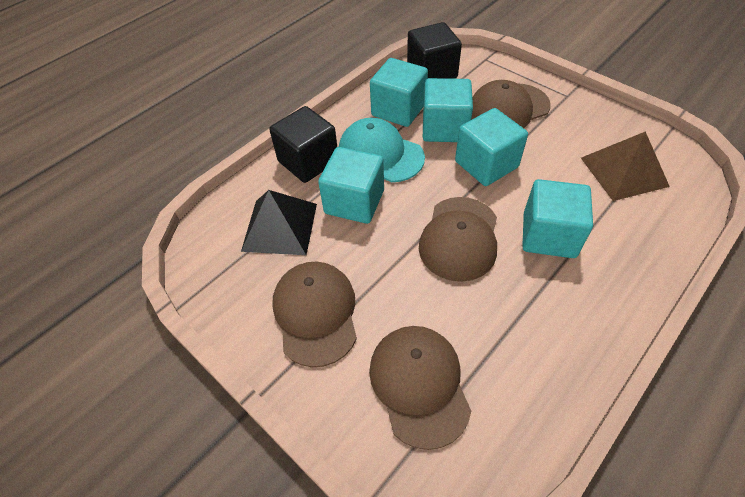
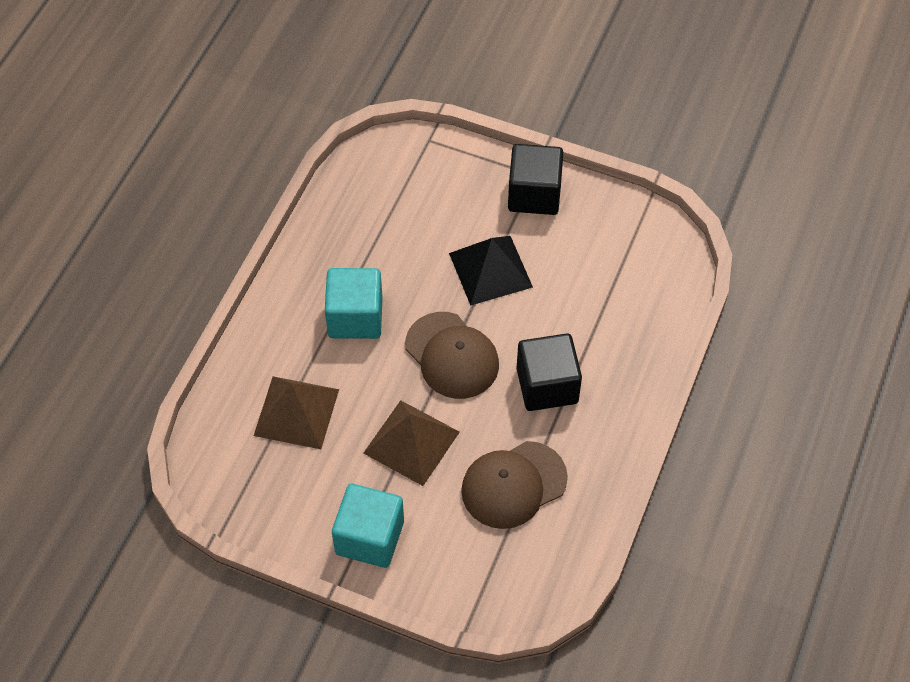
brown cap: 4 -> 2
brown pyramid: 1 -> 2
turquoise cap: 1 -> 0
turquoise cube: 5 -> 2

